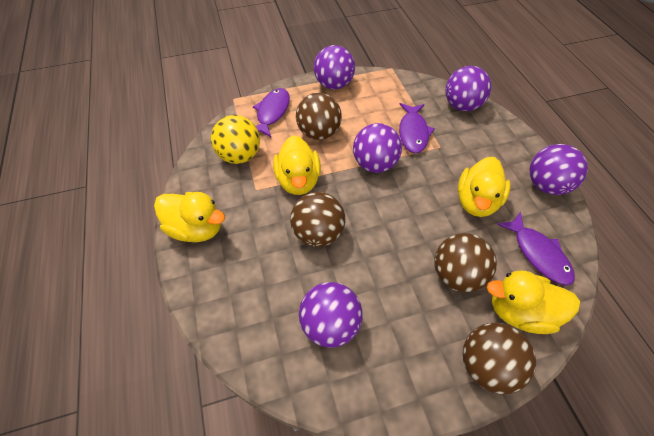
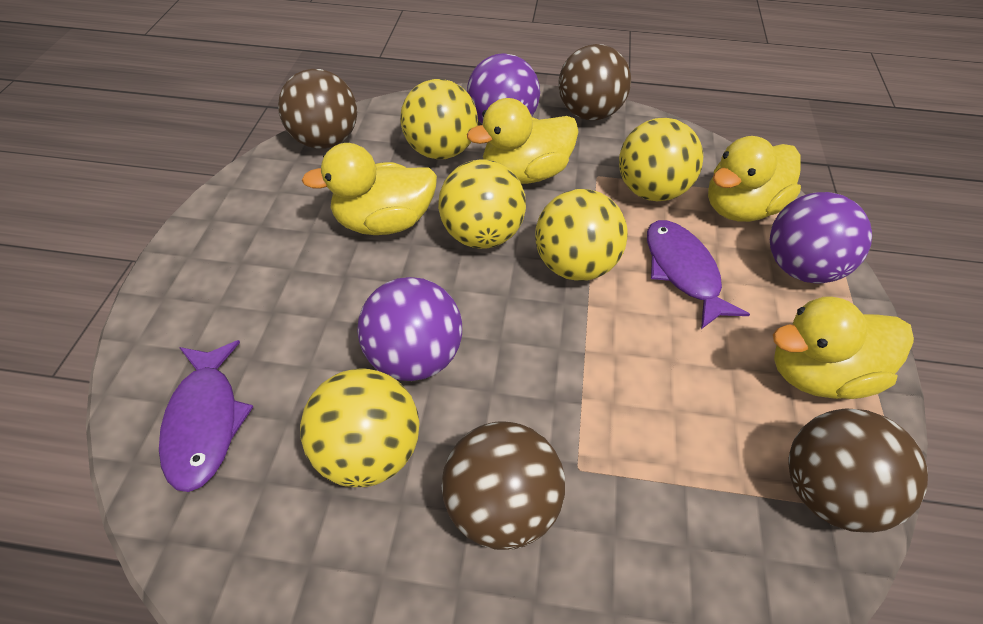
purple ball: 5 -> 3
purple fish: 3 -> 2
yellow ball: 1 -> 5

